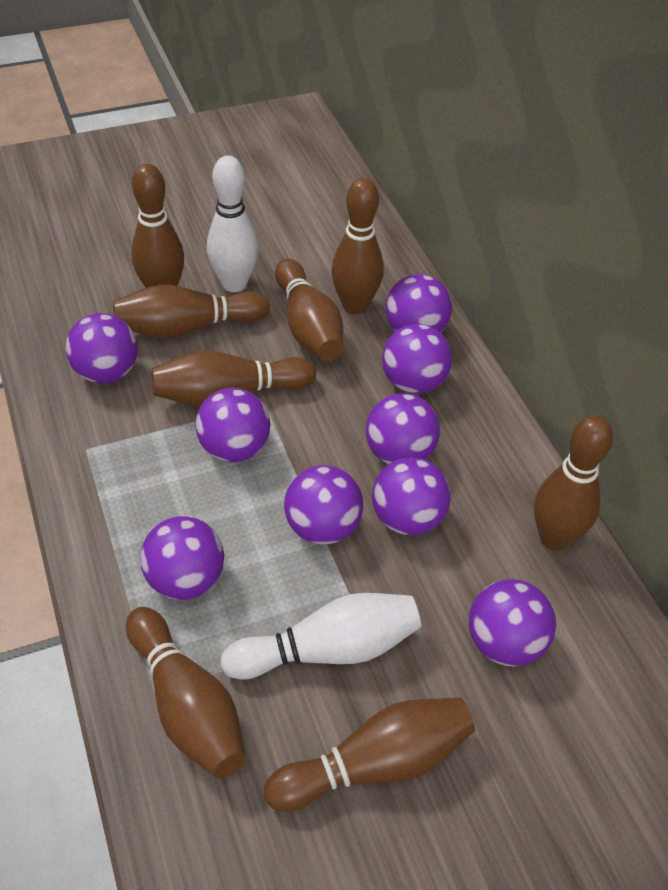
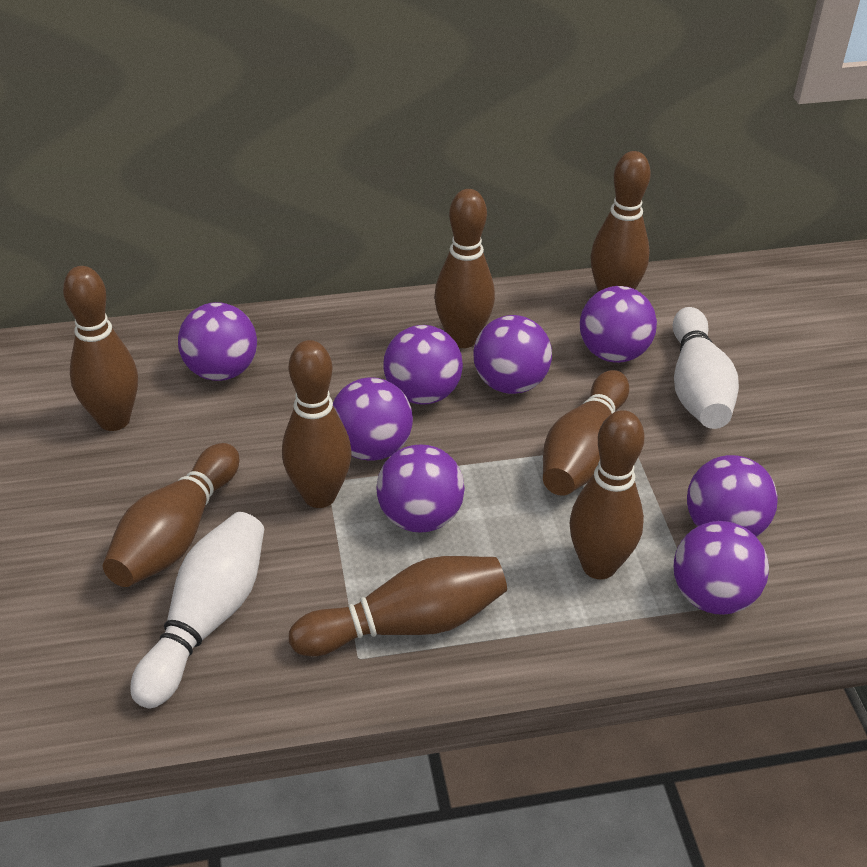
purple ball: 9 -> 8

